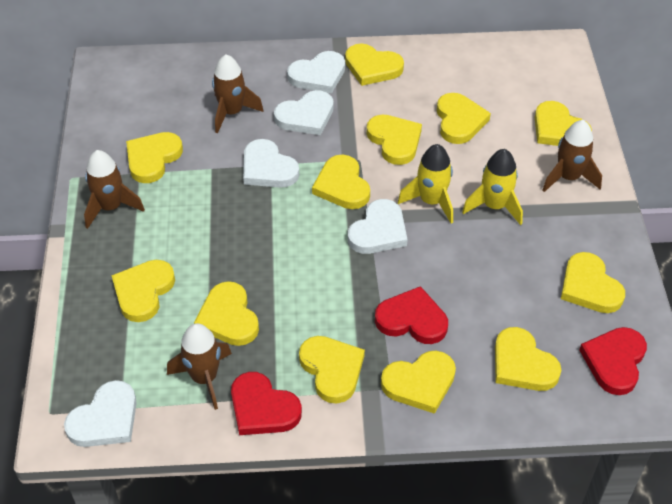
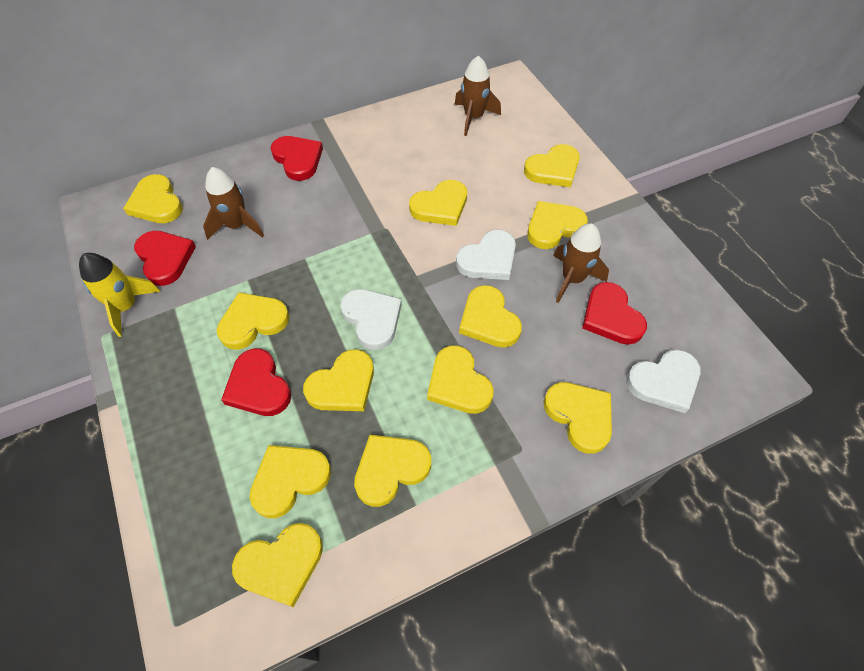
brown rocket: 4 -> 3
red heart: 3 -> 4
white heart: 5 -> 3
yellow rocket: 2 -> 1

